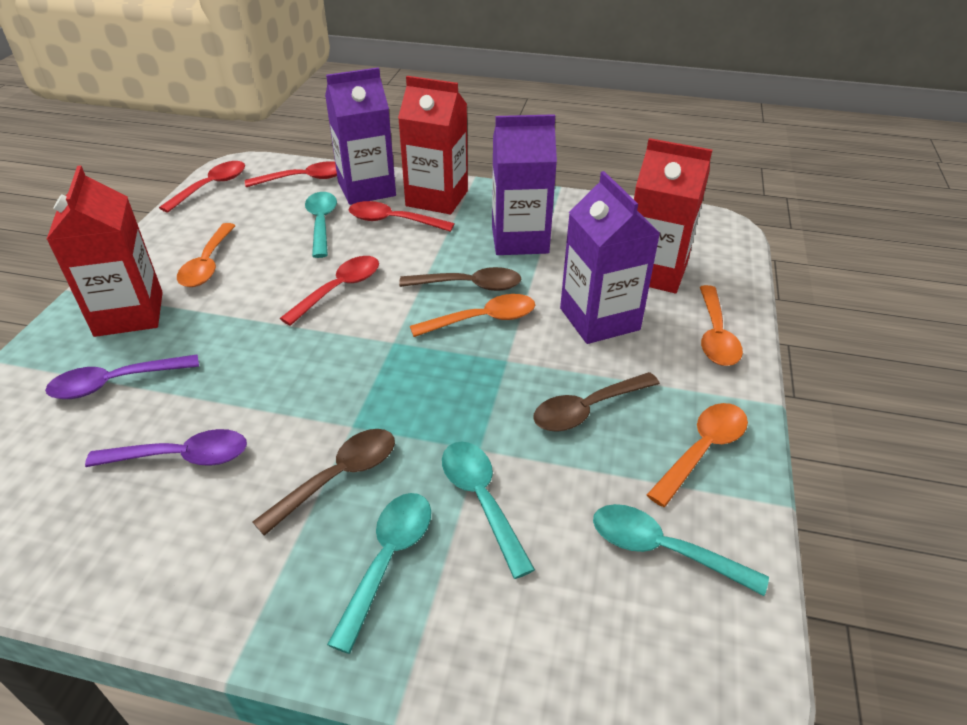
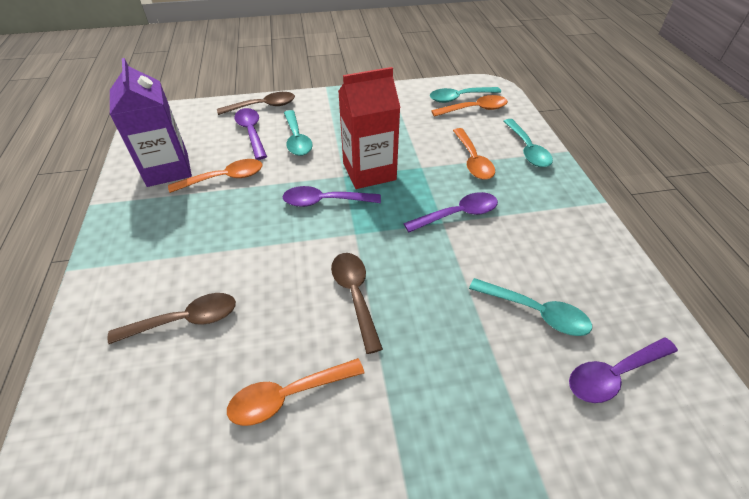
purple carton: 3 -> 1
purple spoon: 2 -> 4
red carton: 3 -> 1
red spoon: 4 -> 0

